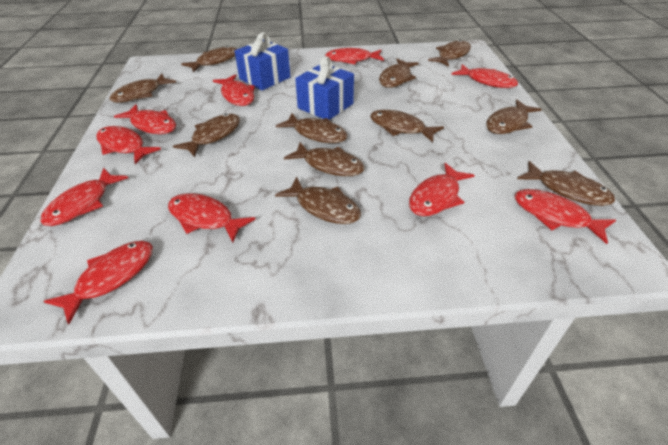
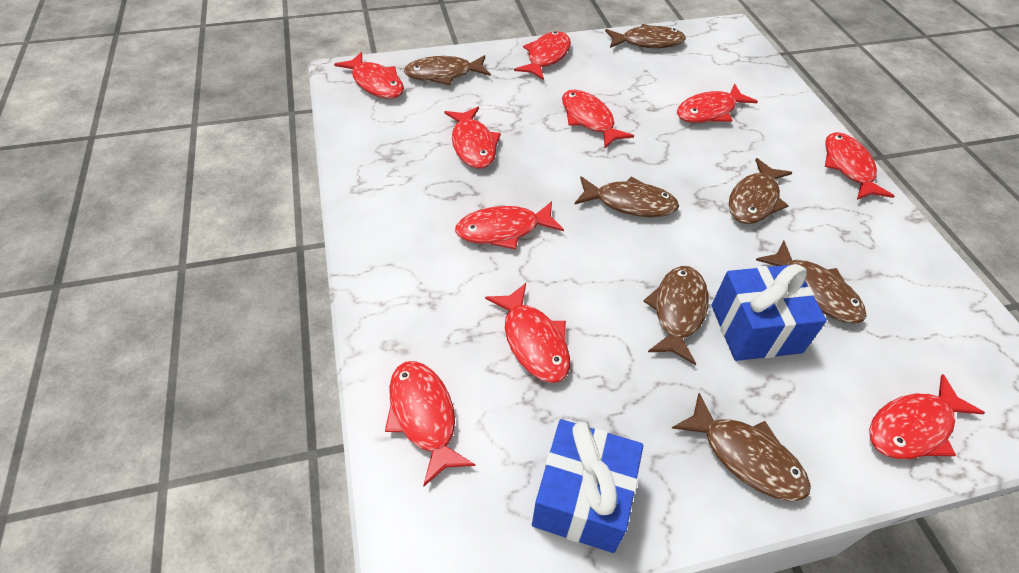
brown fish: 11 -> 7

